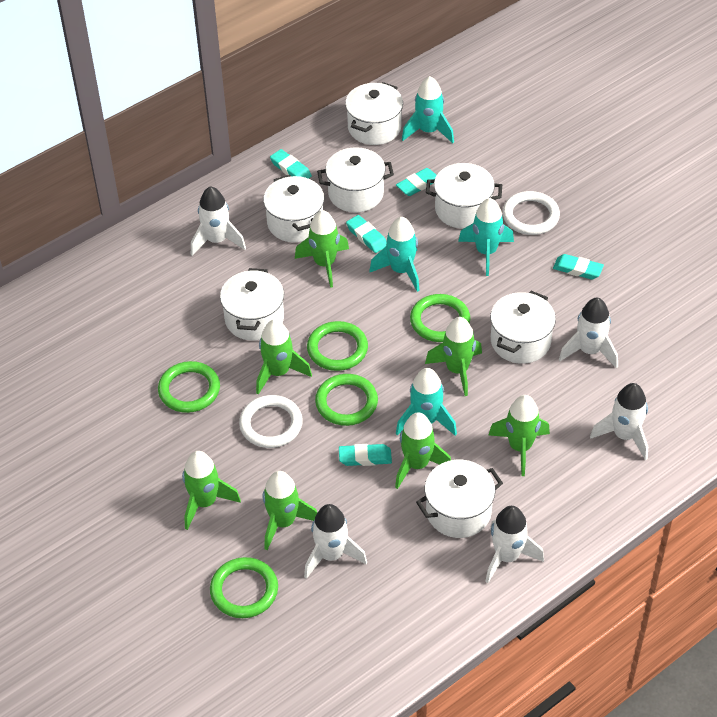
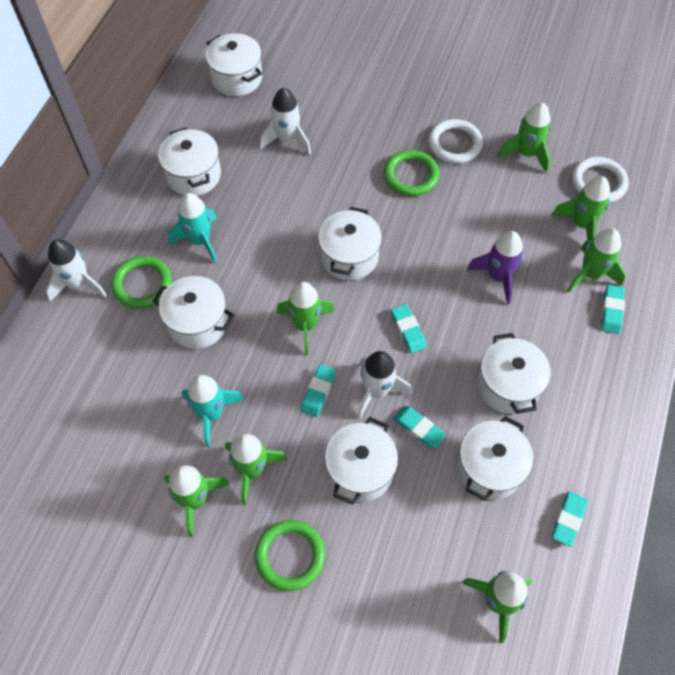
green ring: 5 -> 3
purple rocket: 0 -> 1
turquoise rocket: 4 -> 2
white rocket: 5 -> 3

